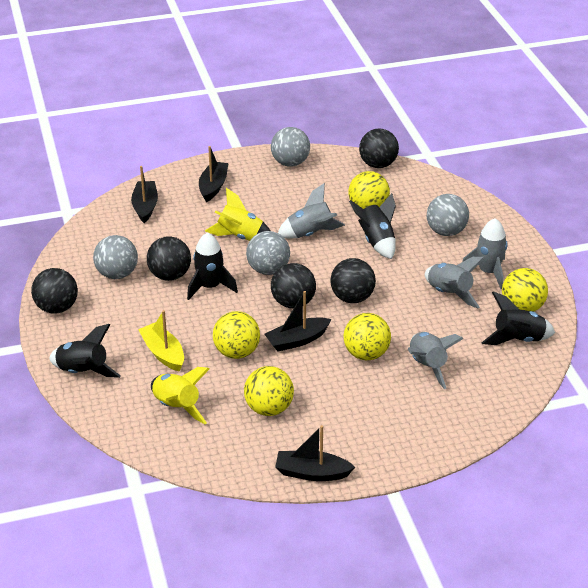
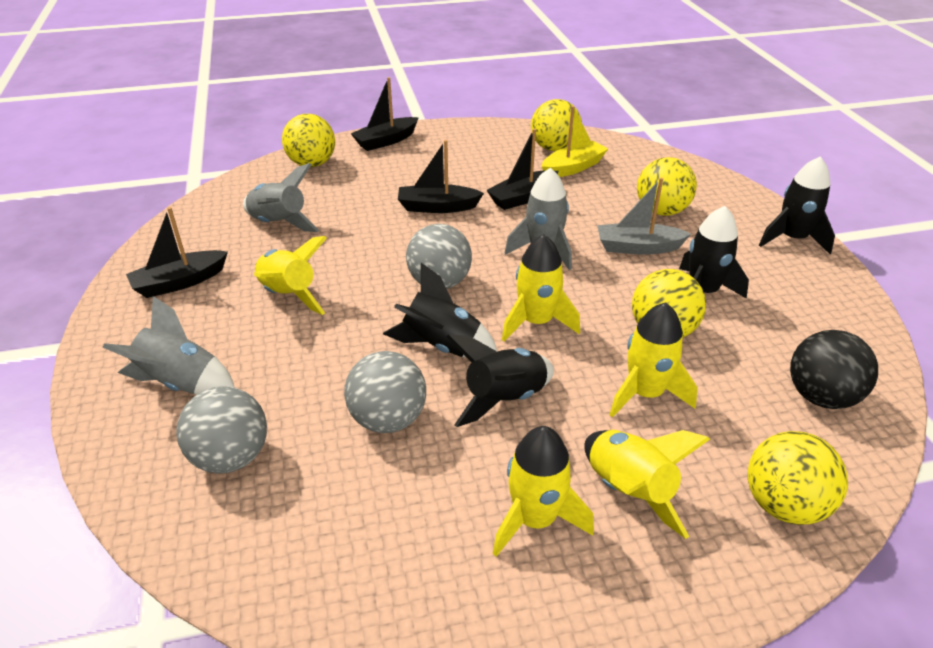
black ball: 5 -> 1
grey ball: 4 -> 3
grey boat: 0 -> 1
grey rocket: 4 -> 3
yellow rocket: 2 -> 5

